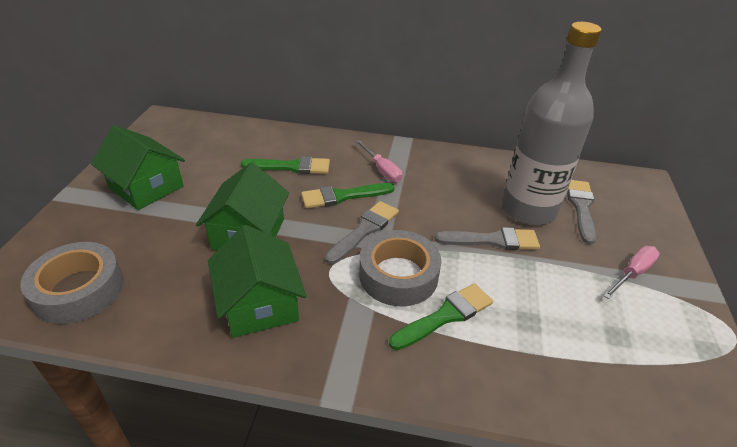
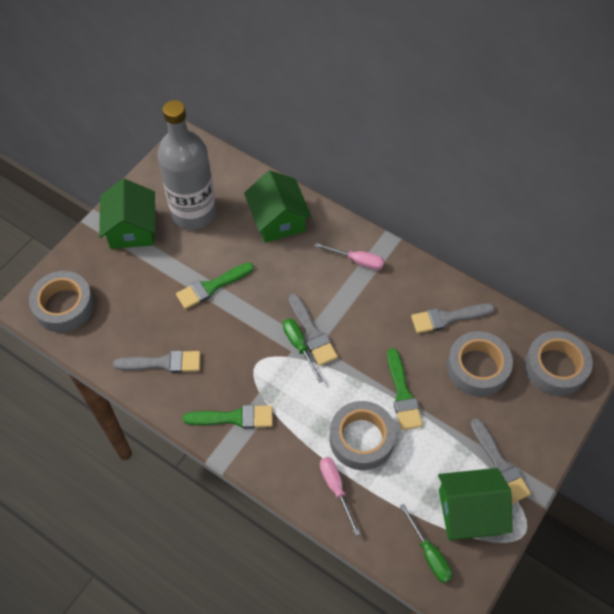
green screwdriver: 0 -> 2
grey brush: 3 -> 4
grey tape: 2 -> 4

